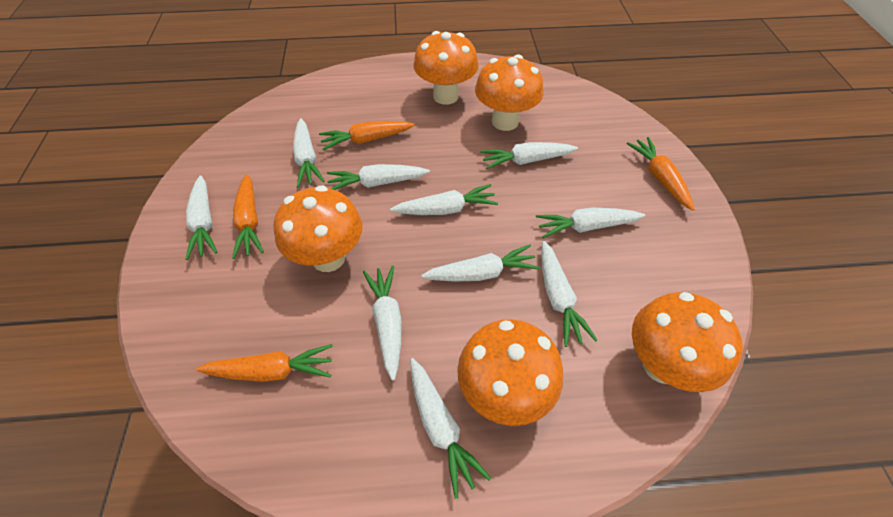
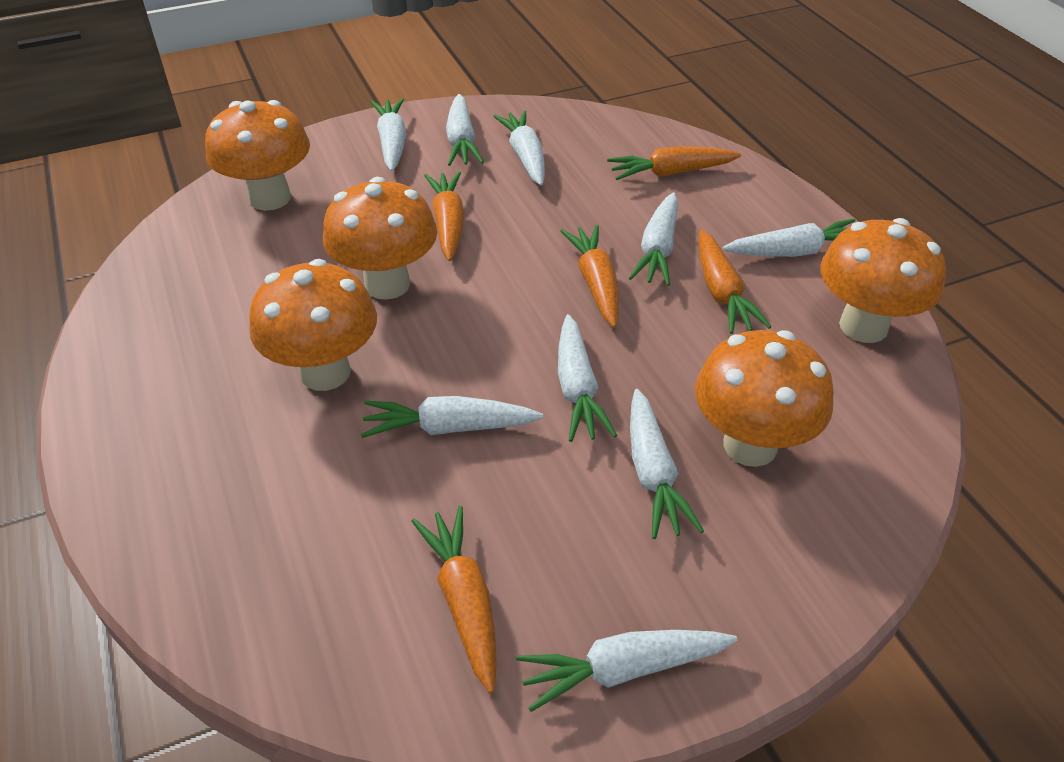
orange carrot: 4 -> 5
white carrot: 10 -> 9

